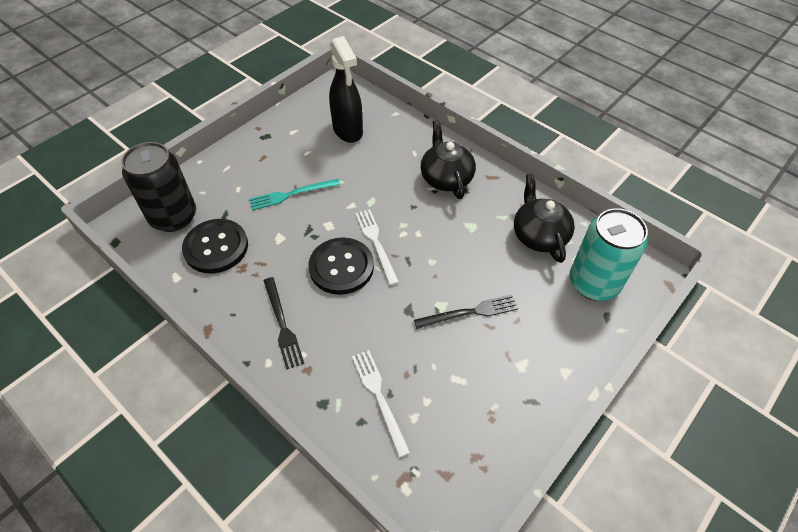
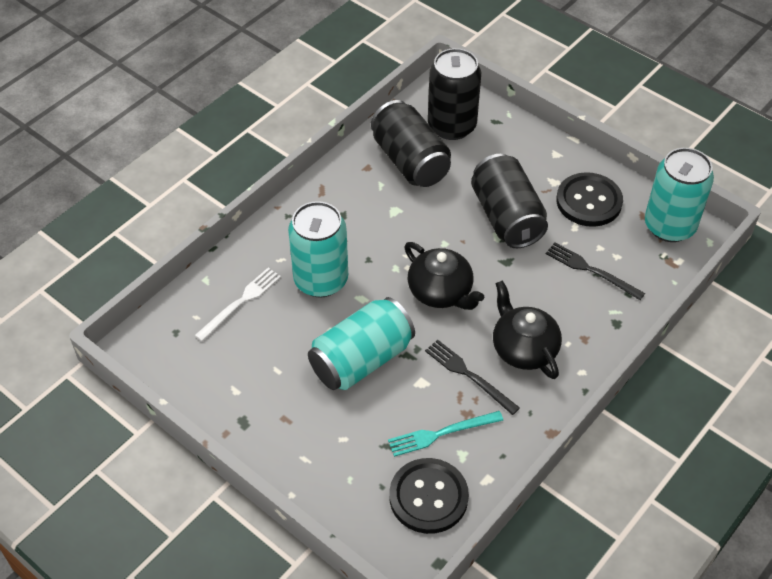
black can: 1 -> 3
black spray bottle: 1 -> 0
turquoise can: 1 -> 3
white fork: 2 -> 1

